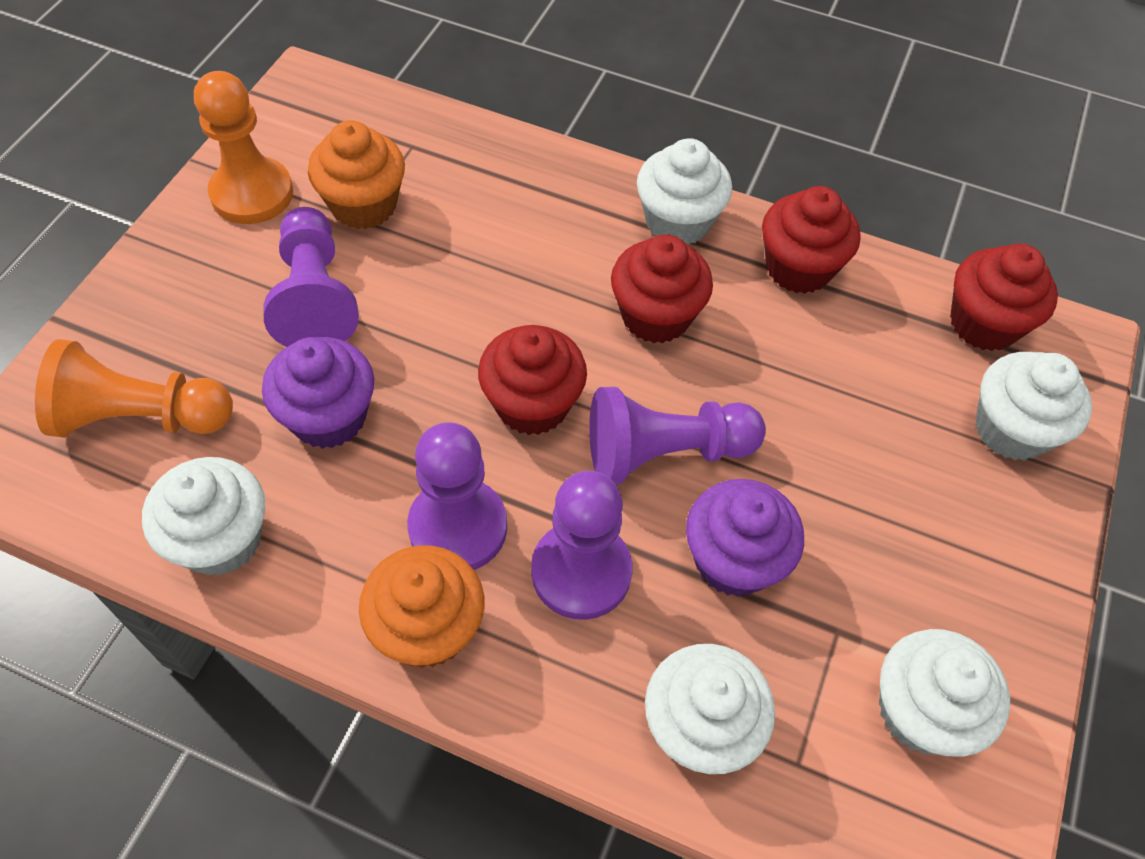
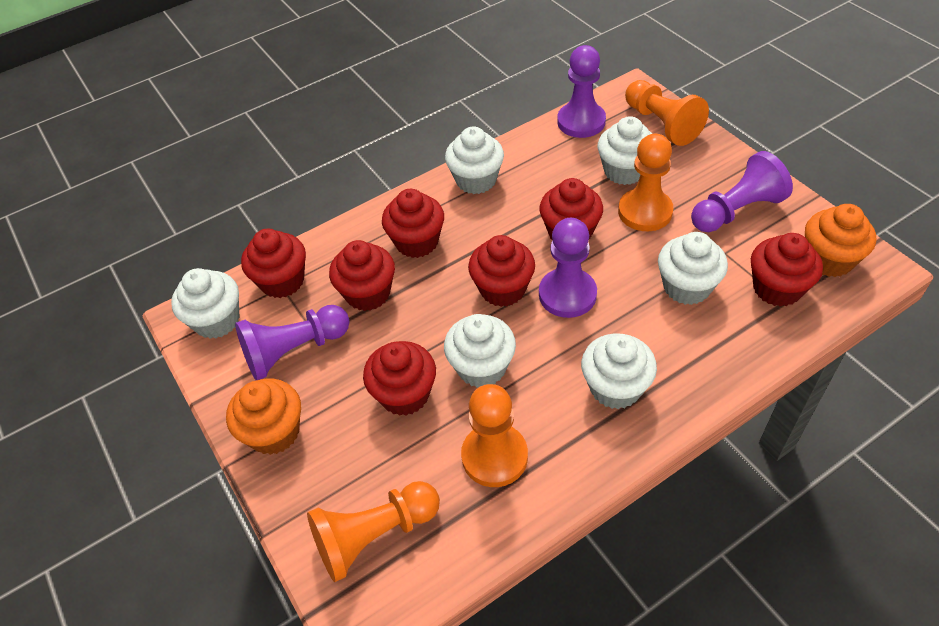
orange pawn: 2 -> 4
purple cupcake: 2 -> 0
red cupcake: 4 -> 7
white cupcake: 5 -> 6

